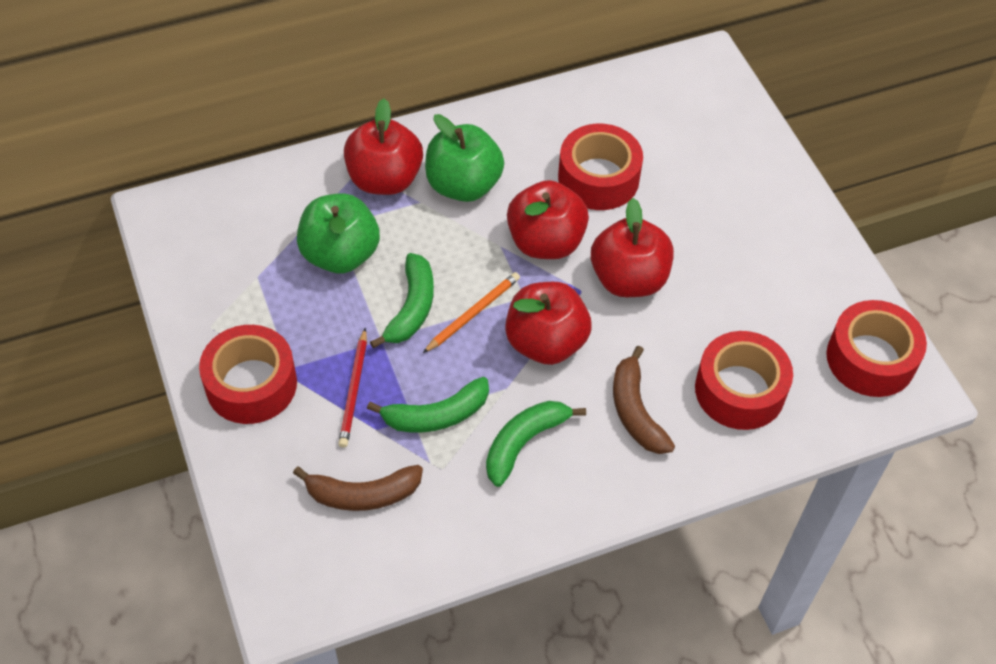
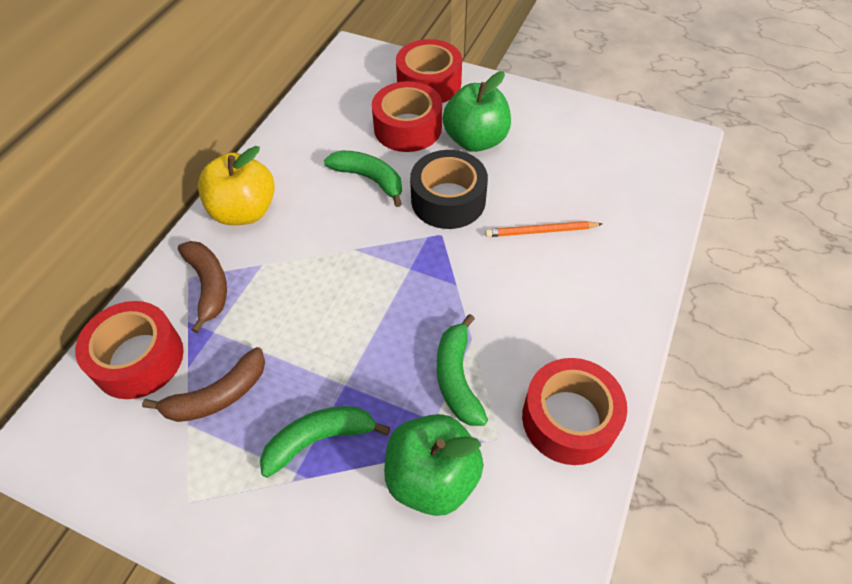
black tape: 0 -> 1
red apple: 4 -> 0
red pencil: 1 -> 0
yellow apple: 0 -> 1

